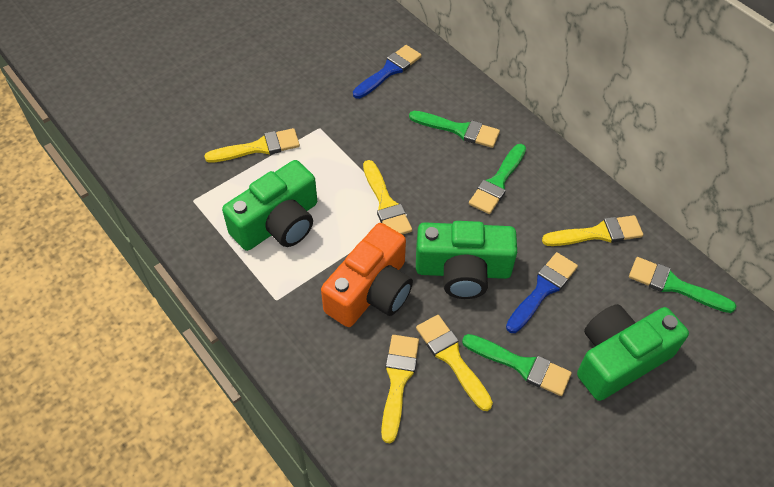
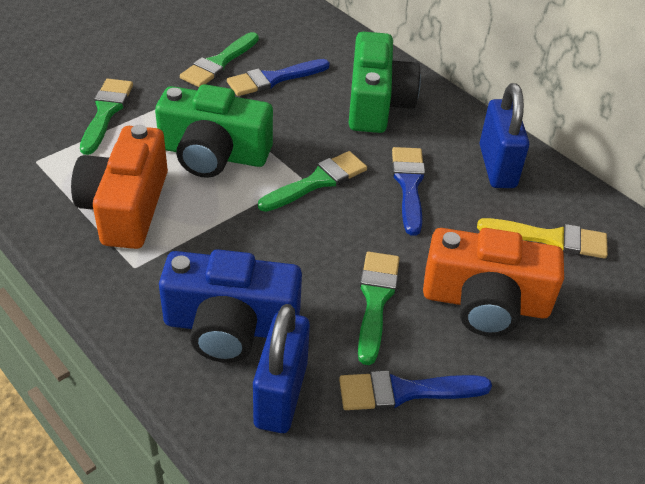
blue brush: 2 -> 3
blue camera: 0 -> 1
blue padlock: 0 -> 2
green camera: 3 -> 2
orange camera: 1 -> 2
yellow brush: 5 -> 1

